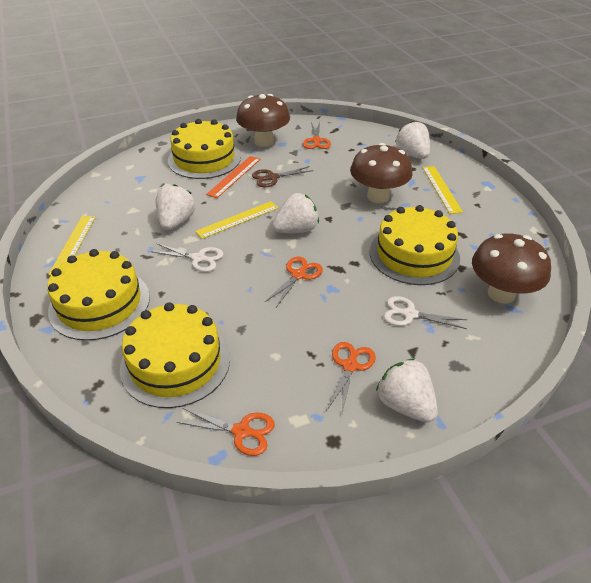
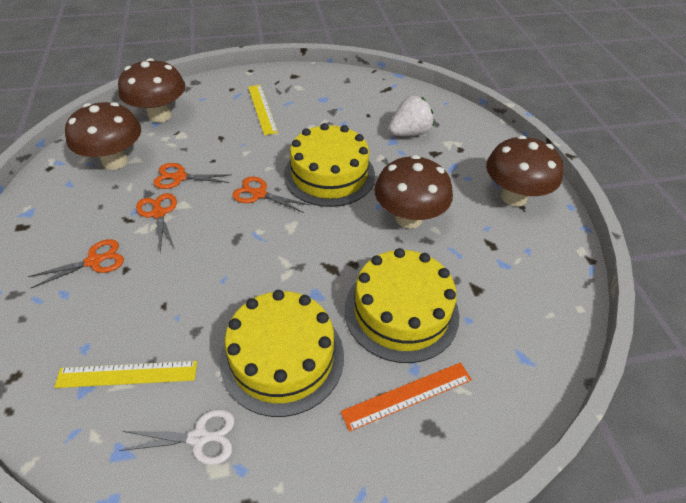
brown mushroom: 3 -> 4
brown scissors: 1 -> 0
white scissors: 2 -> 1
white strawberry: 4 -> 1
yellow cake: 4 -> 3
yellow ruler: 3 -> 2

